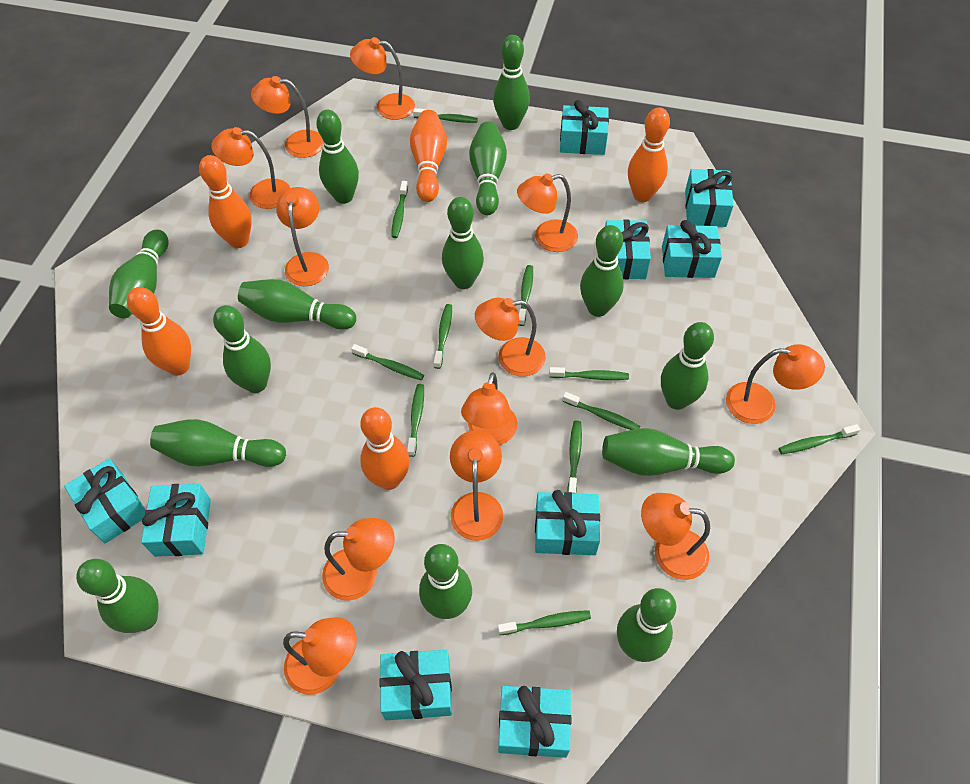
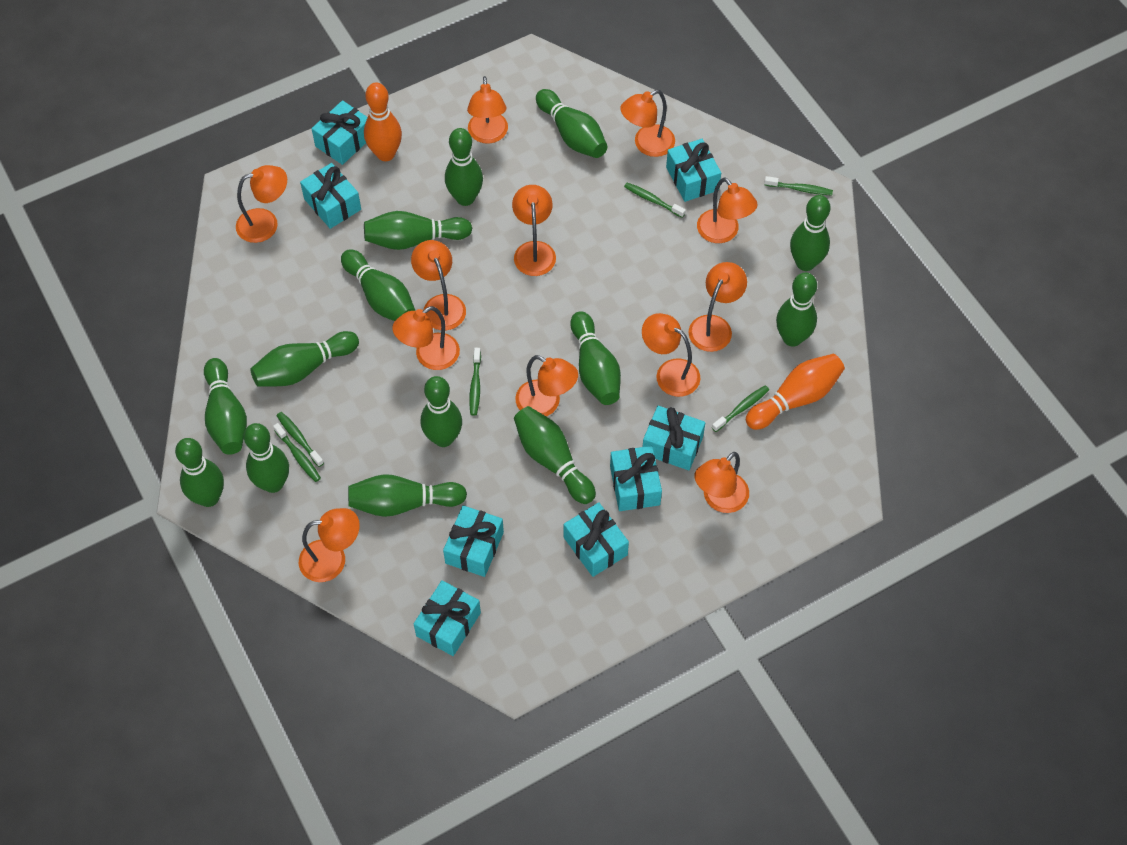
green toothbrush: 11 -> 6
orange bowling pin: 5 -> 2
turquoise gift: 9 -> 8

